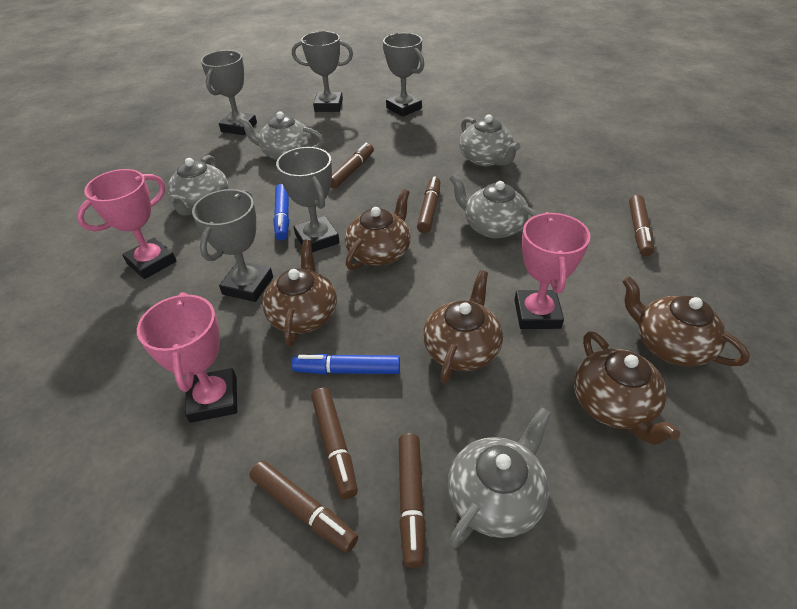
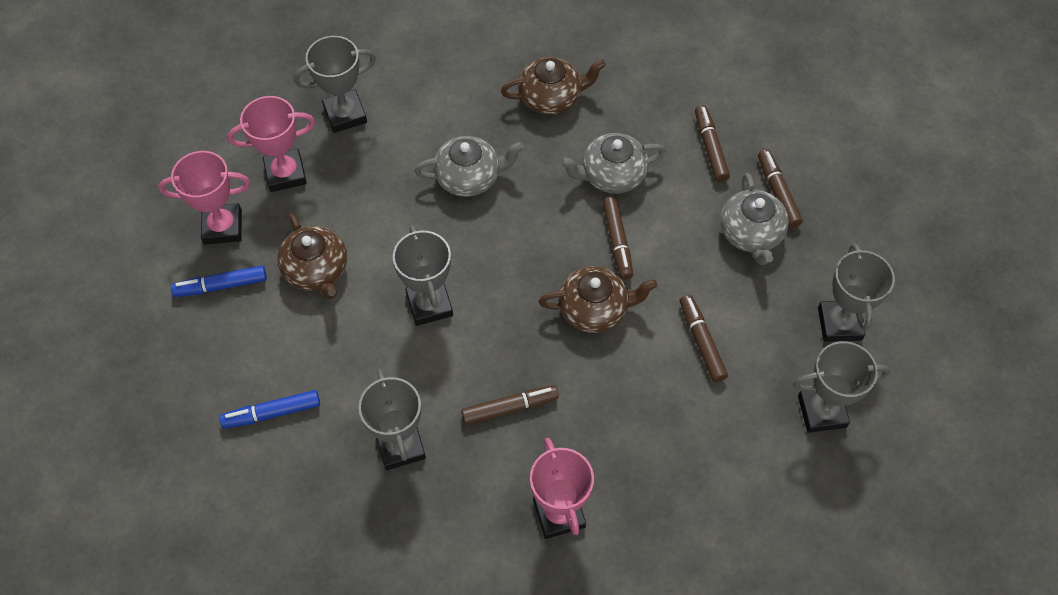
brown marker: 6 -> 5
brown teapot: 5 -> 3
grey teapot: 5 -> 3

